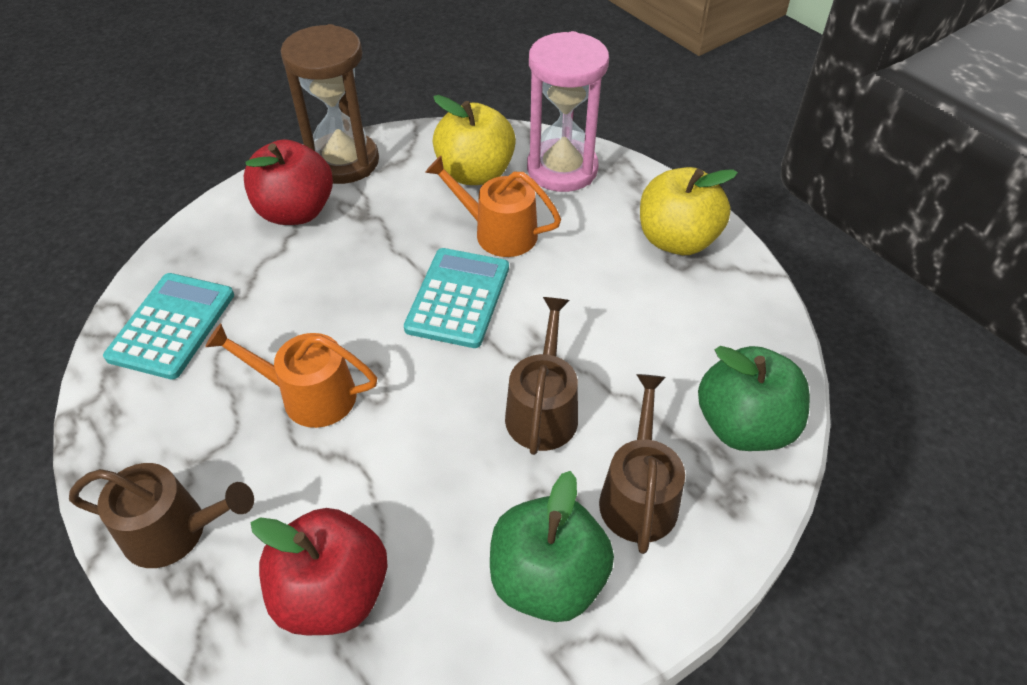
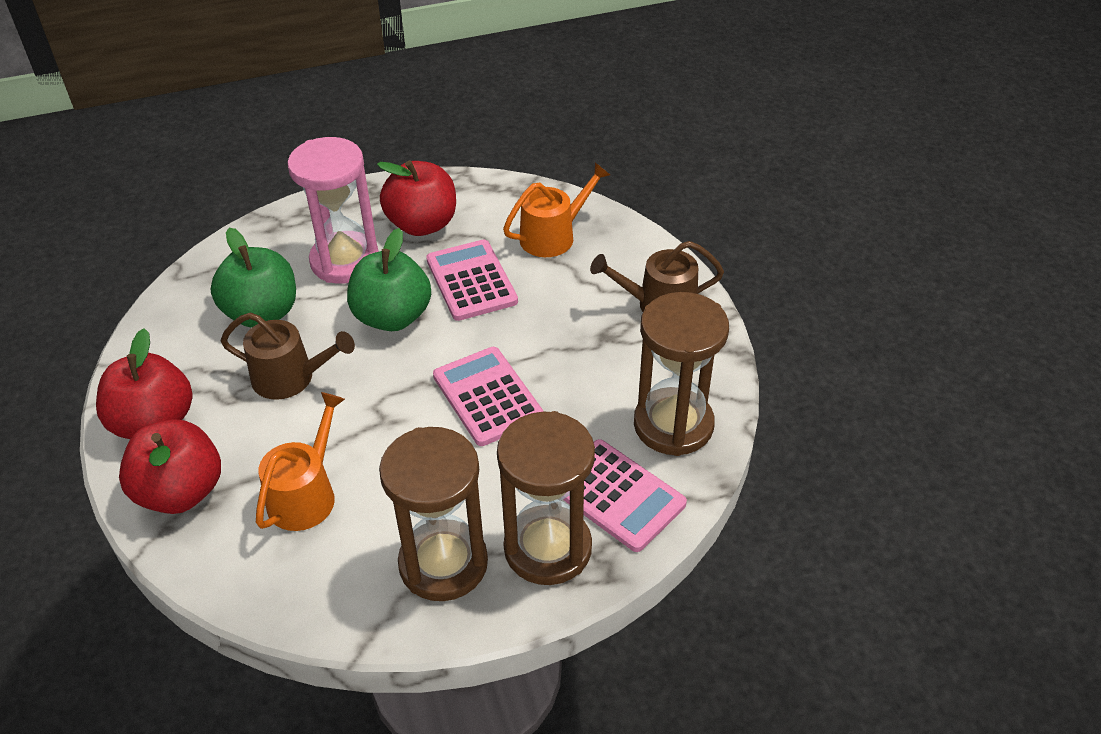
brown hourglass: 1 -> 3
brown watering can: 3 -> 2
pink calculator: 0 -> 3
red apple: 2 -> 3
turquoise calculator: 2 -> 0
yellow apple: 2 -> 0

